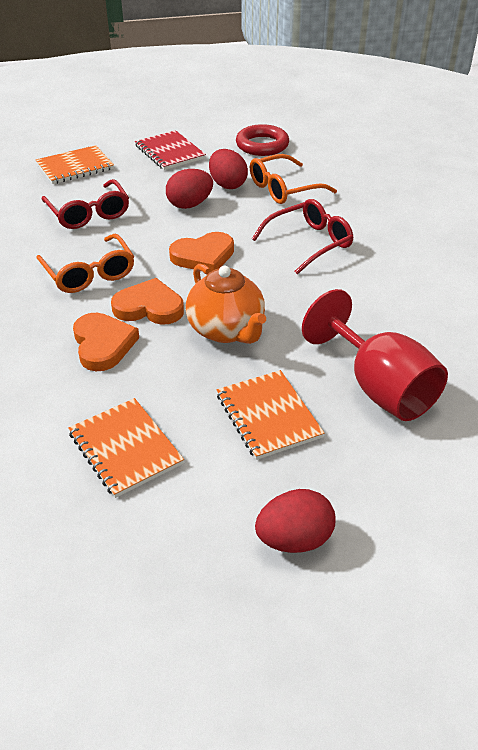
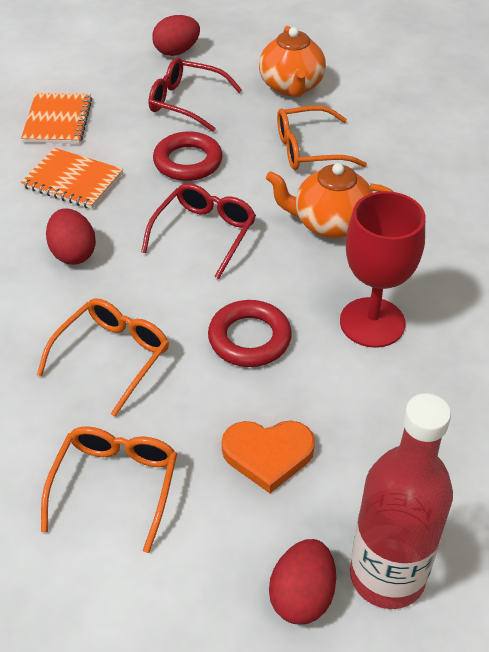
orange glasses: 2 -> 3
orange heart: 3 -> 1
orange notebook: 3 -> 2
orange teapot: 1 -> 2
red bottle: 0 -> 1
red notebook: 1 -> 0
red ring: 1 -> 2

